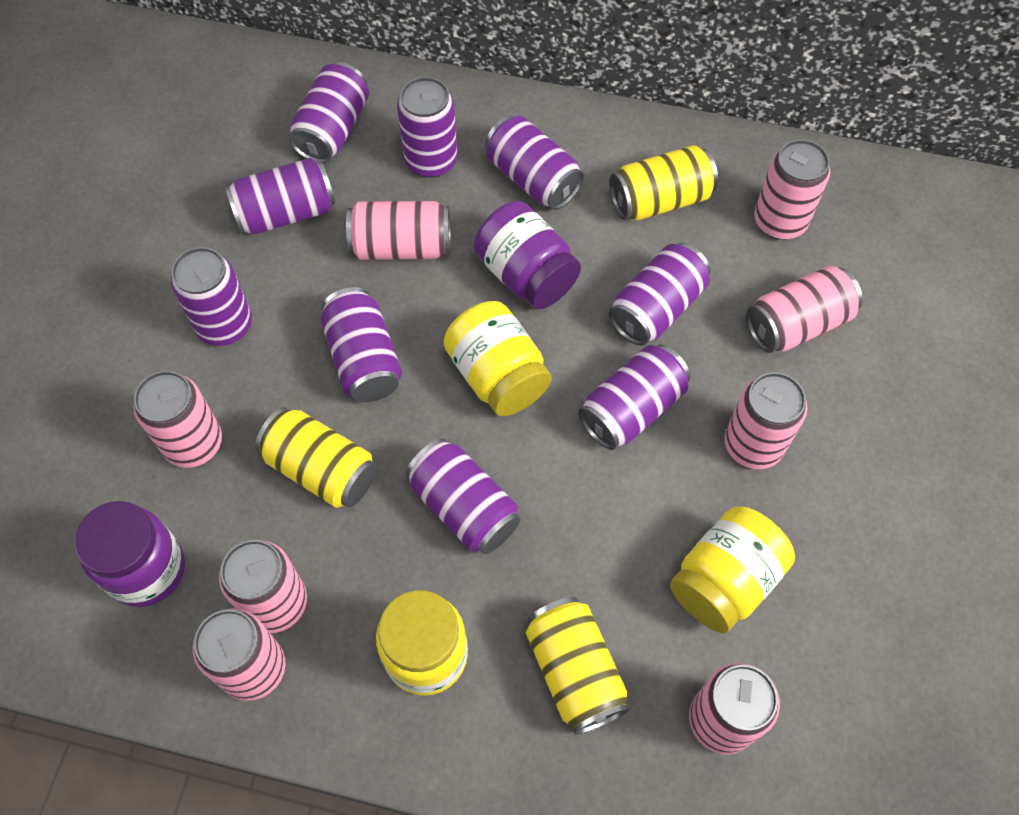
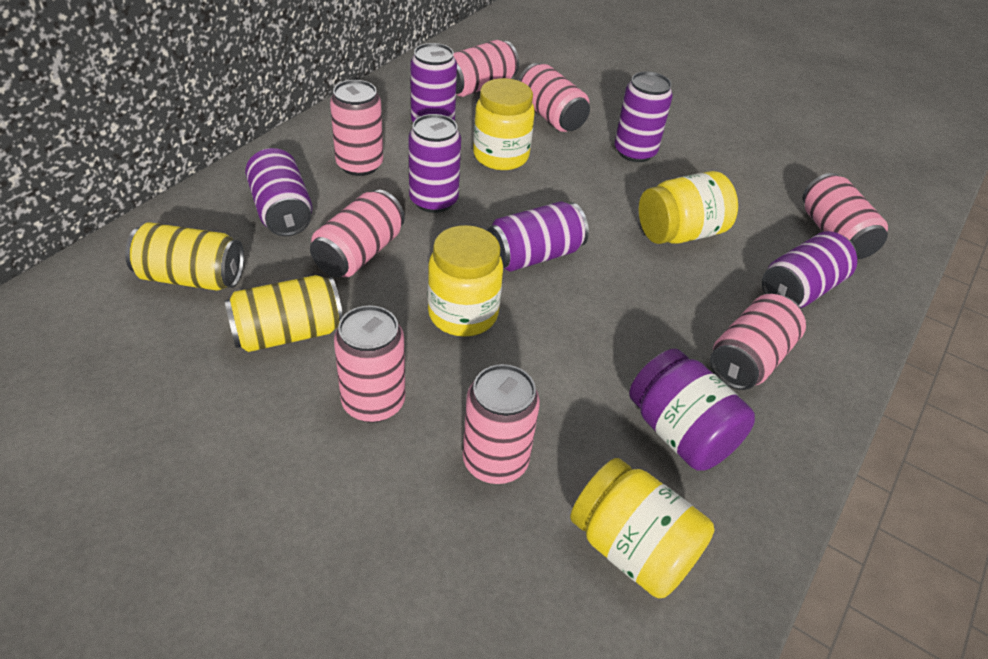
purple can: 9 -> 6
purple jar: 2 -> 1
yellow can: 3 -> 2
yellow jar: 3 -> 4

